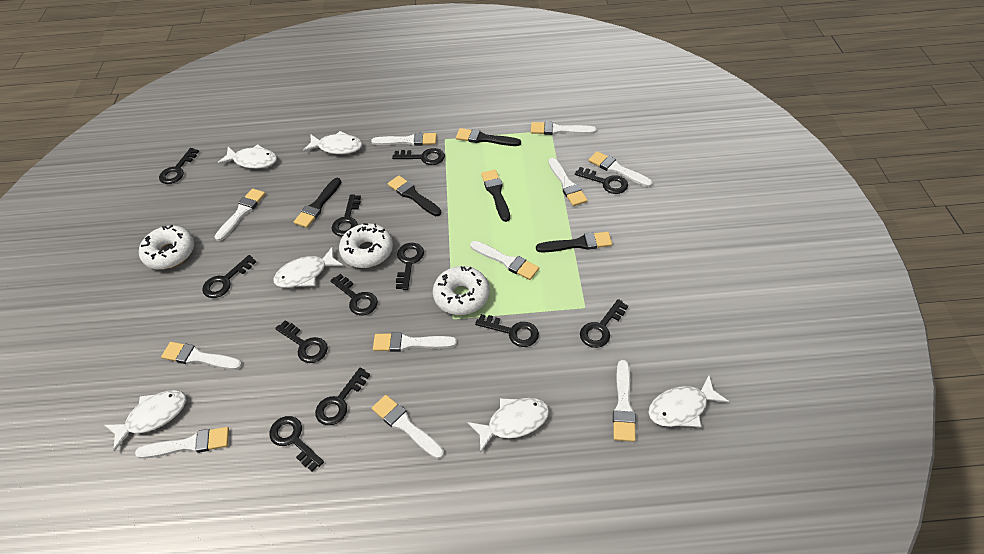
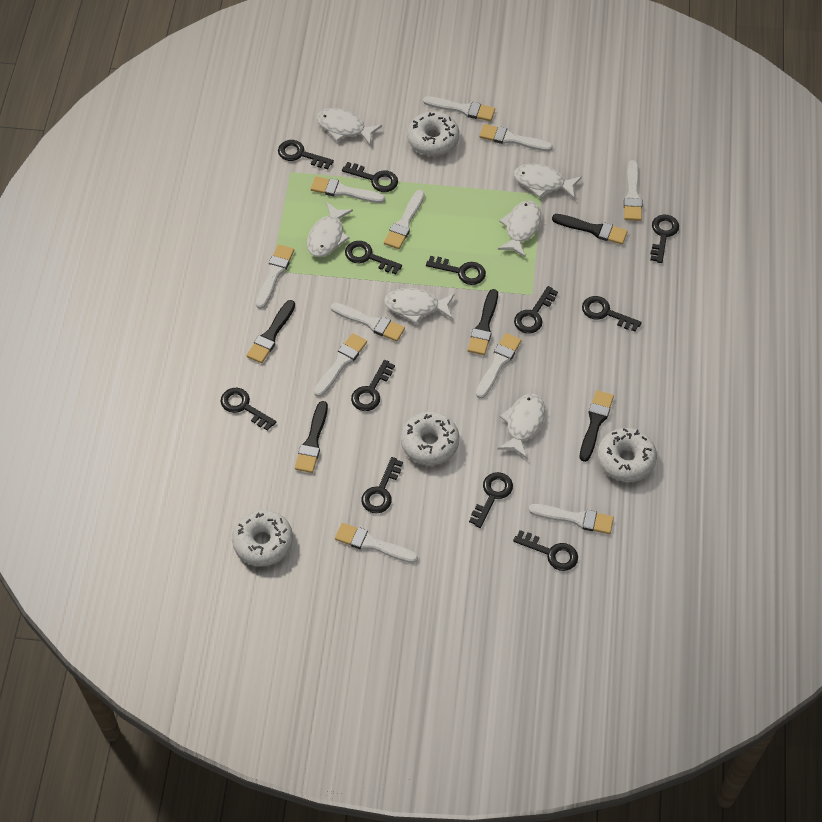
white donut: 3 -> 4

